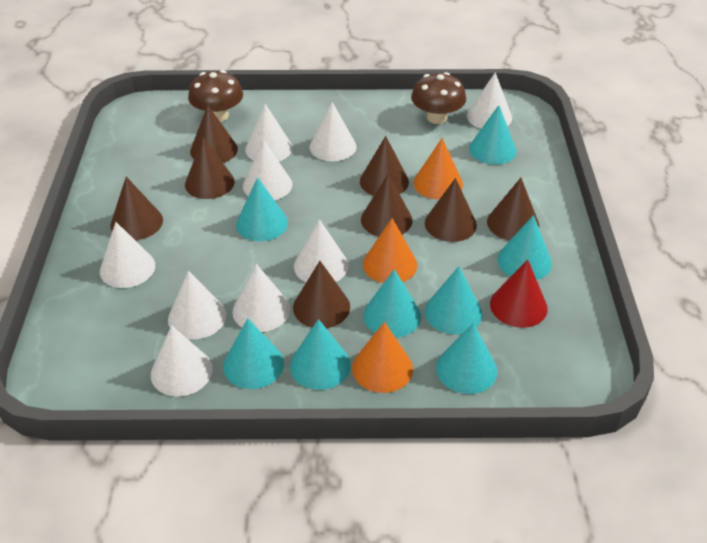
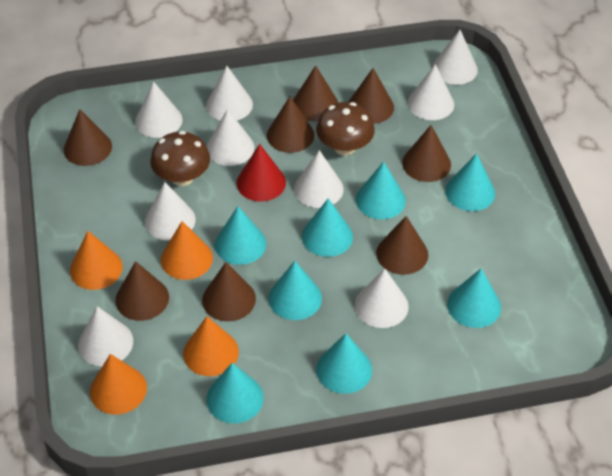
orange cone: 3 -> 4

